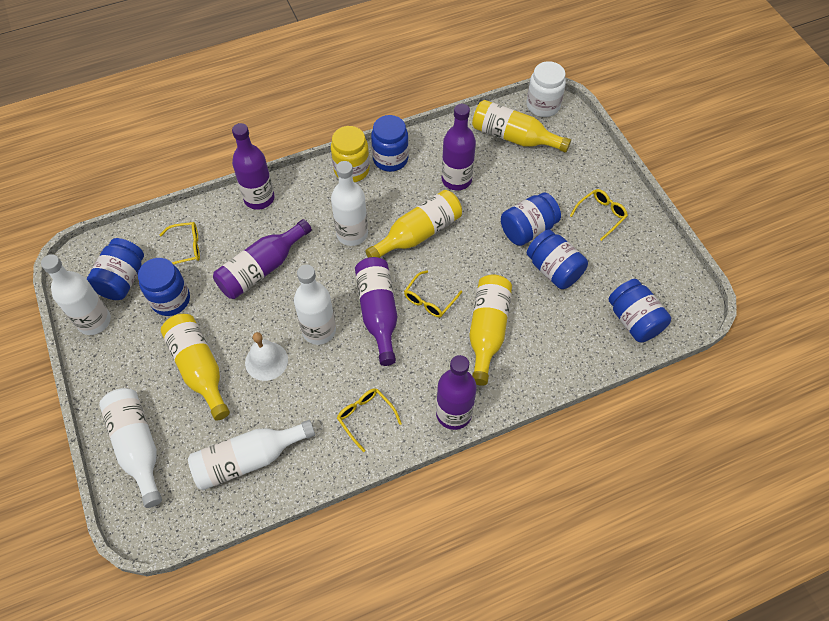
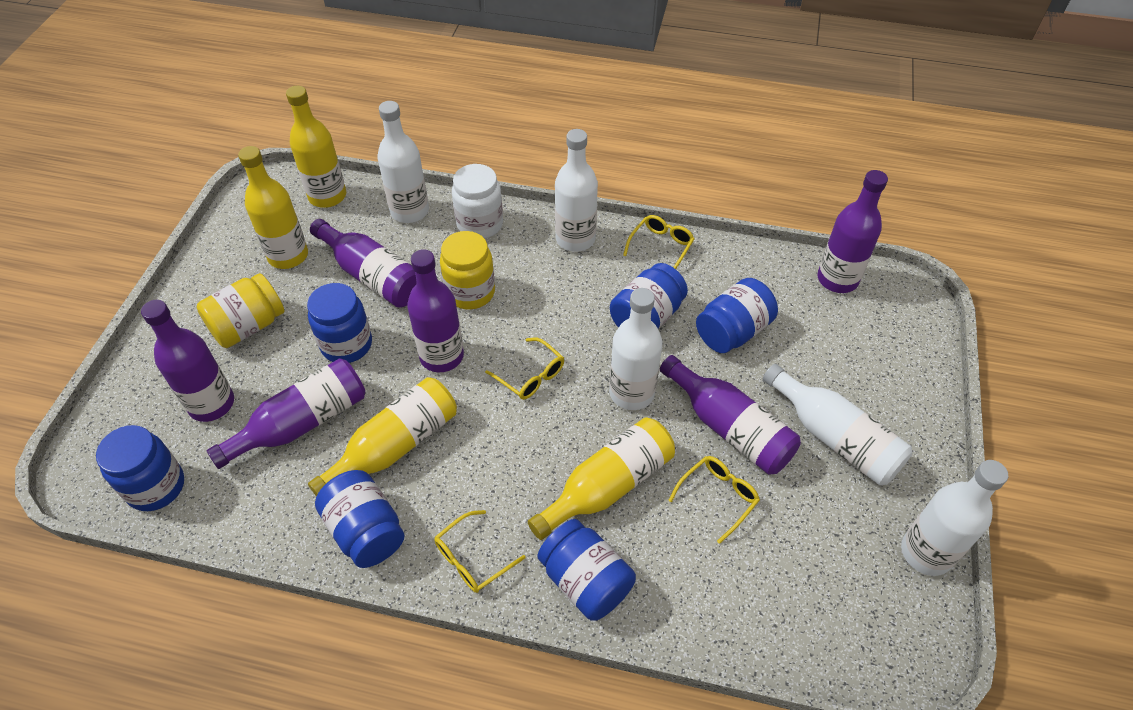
purple bottle: 5 -> 6
white bell: 1 -> 0
yellow jar: 1 -> 2

